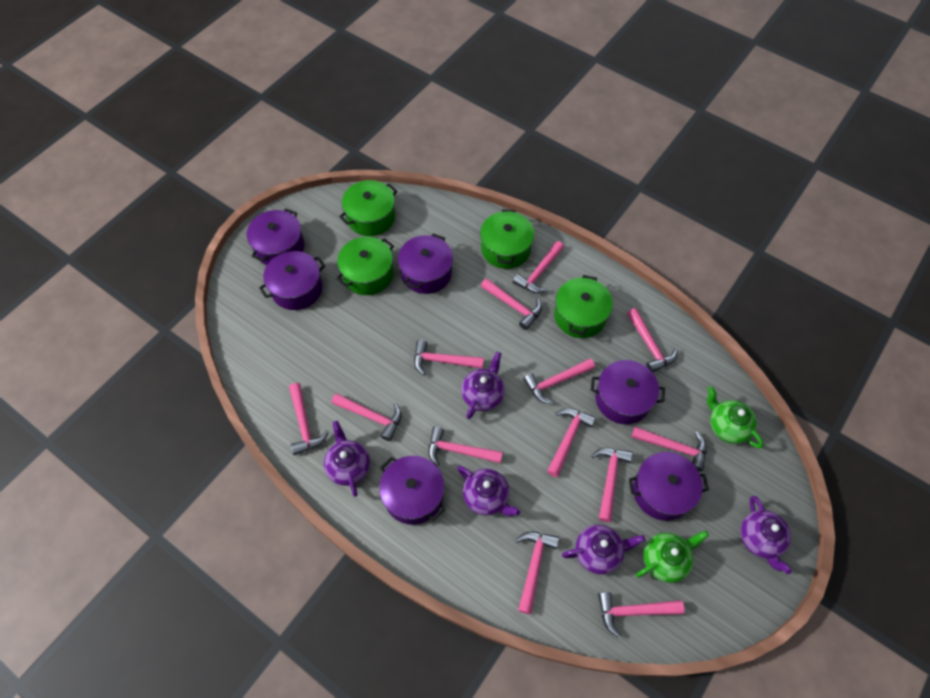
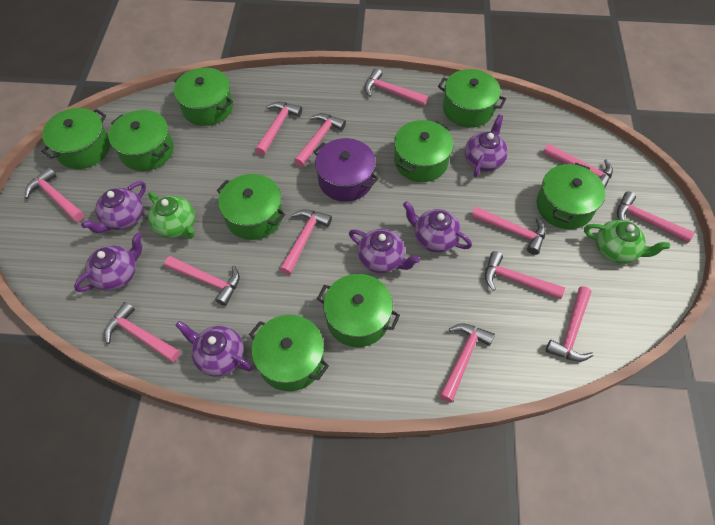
green pot: 4 -> 9
purple pot: 6 -> 1
purple teapot: 5 -> 6

